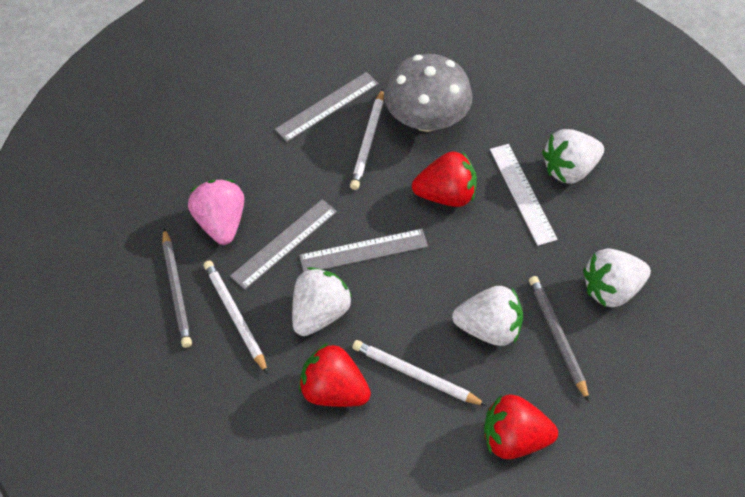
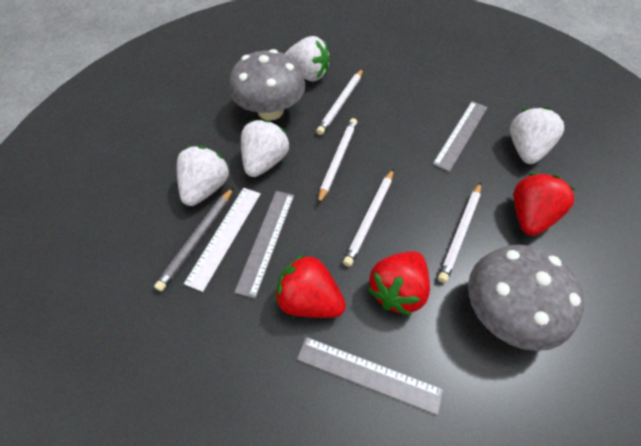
grey mushroom: 1 -> 2
grey pencil: 2 -> 1
pink strawberry: 1 -> 0
white pencil: 3 -> 4

